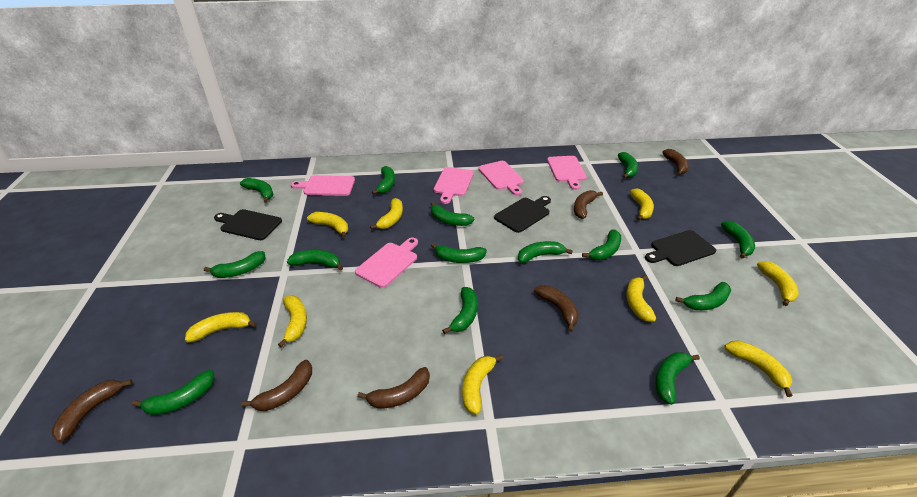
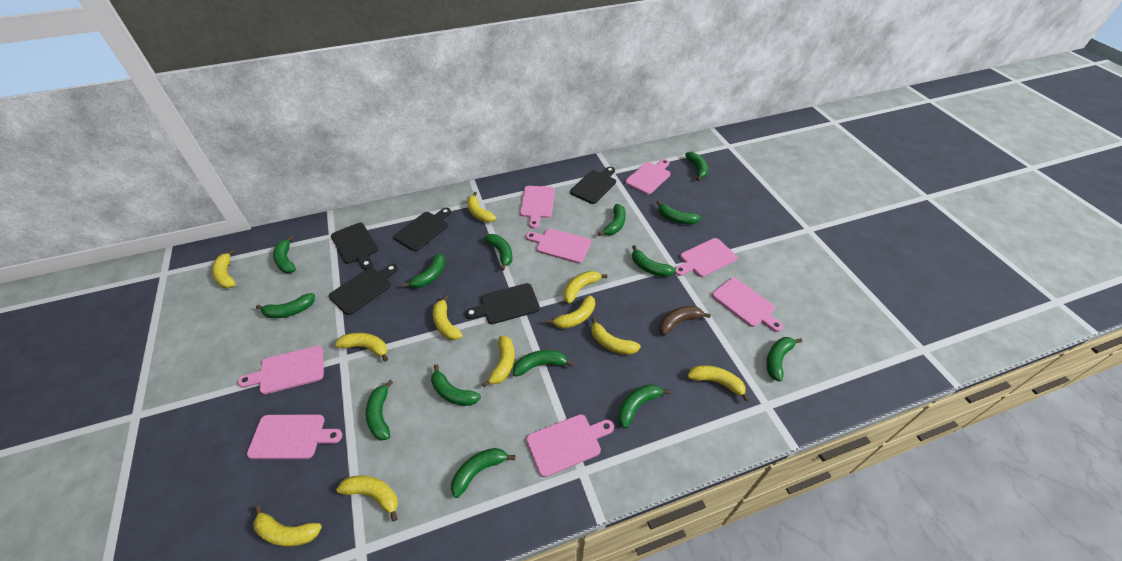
black cutting board: 3 -> 5
brown banana: 6 -> 1
pink cutting board: 5 -> 8
yellow banana: 9 -> 11

